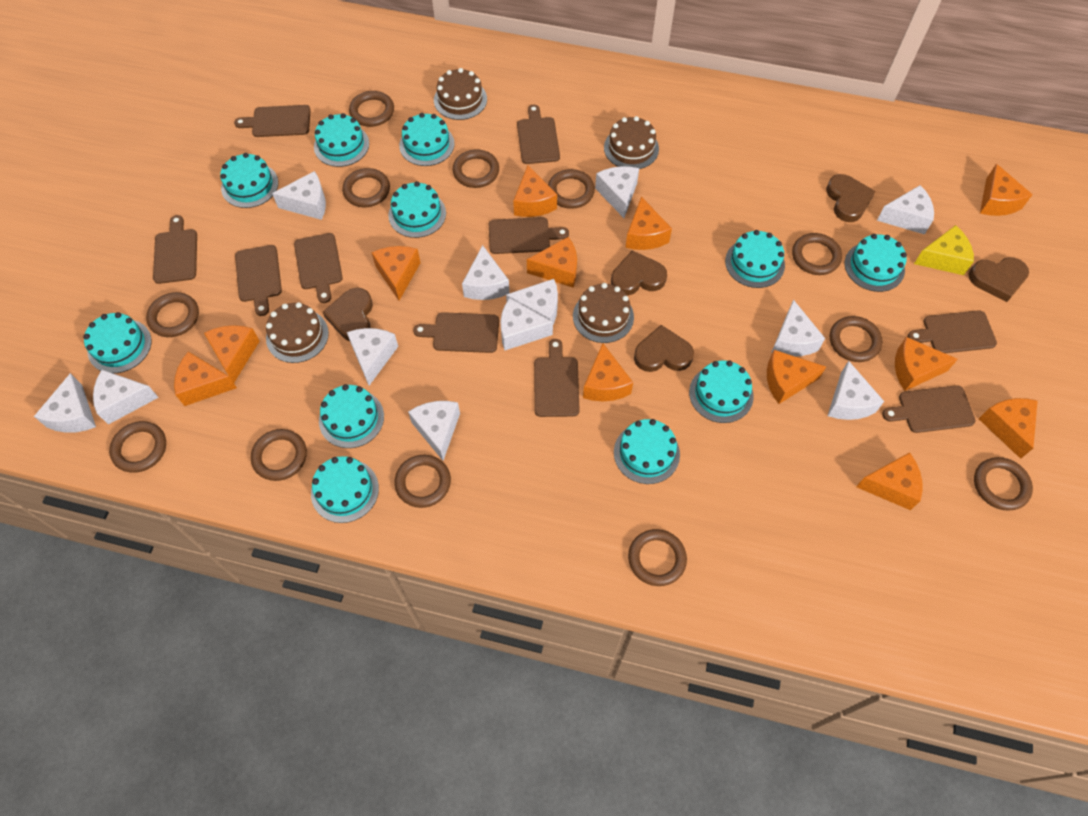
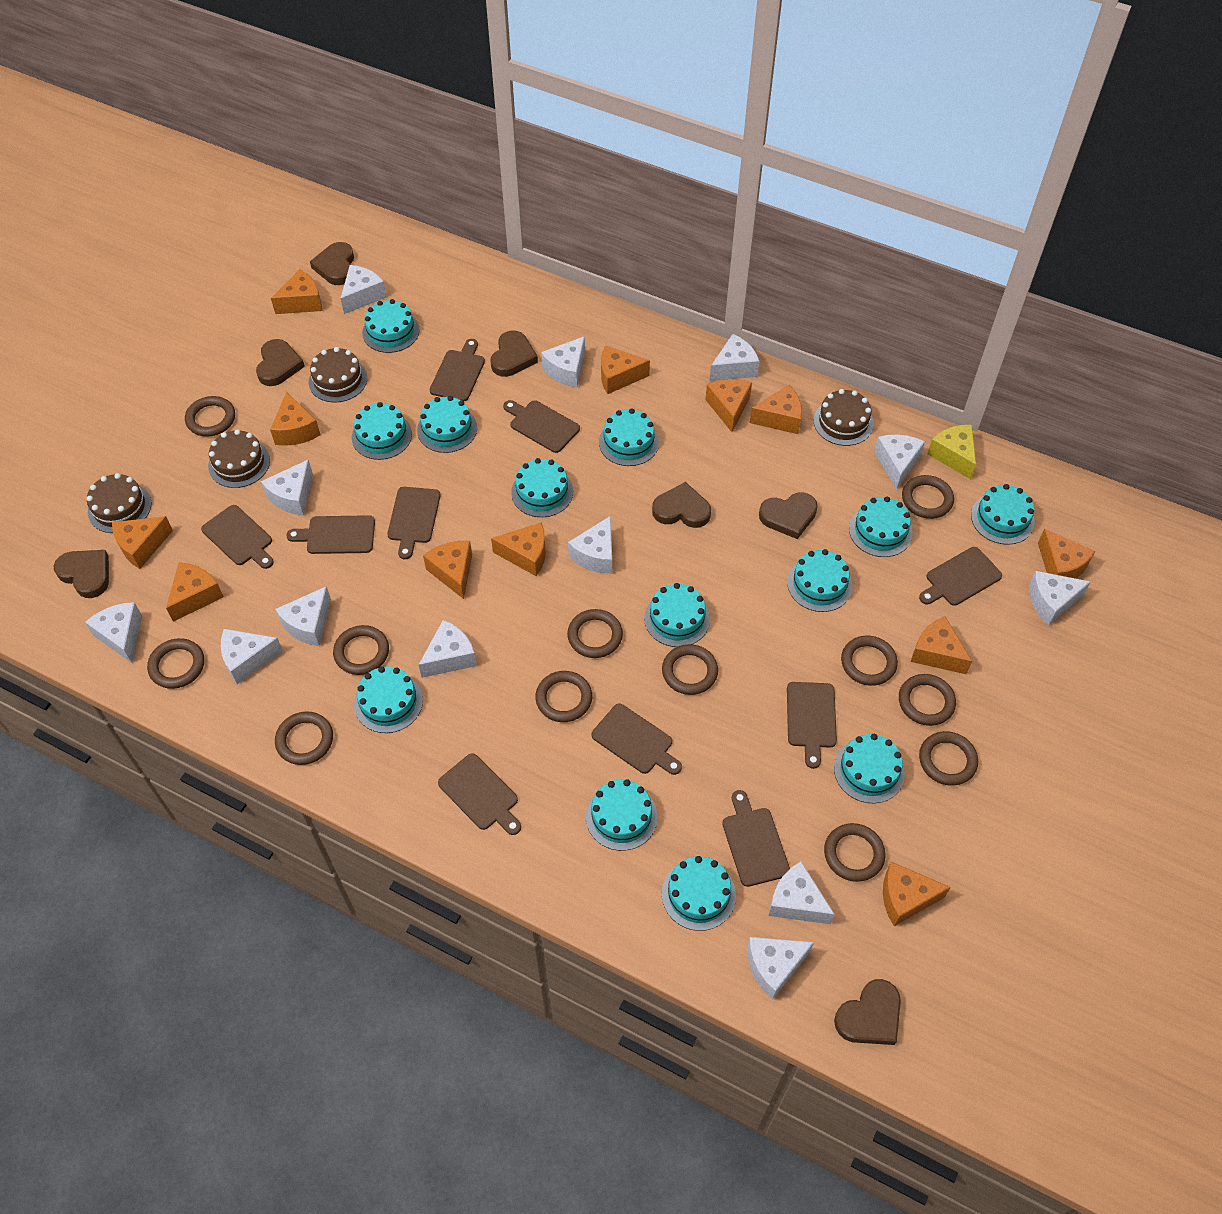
brown heart: 5 -> 7
turquoise cake: 11 -> 13
white cheese: 12 -> 13

